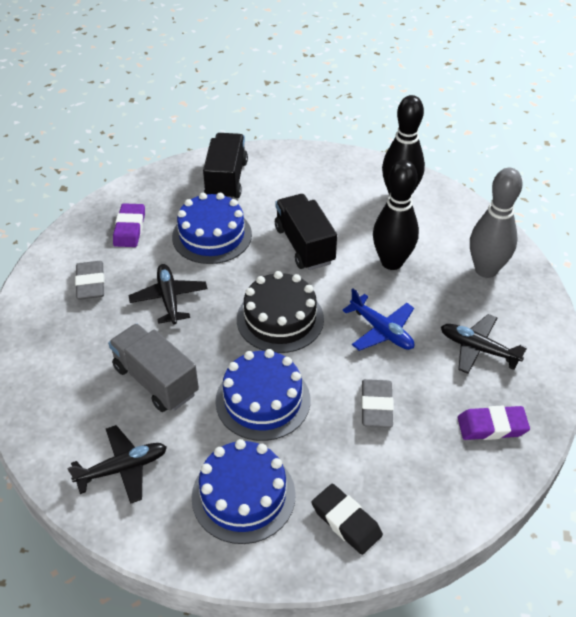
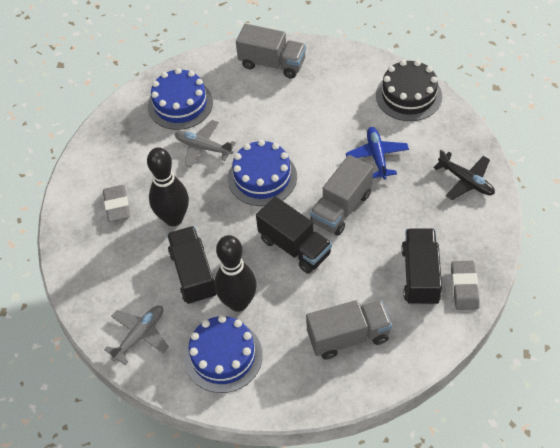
black eraser: 1 -> 0
black plane: 3 -> 1
black truck: 2 -> 3
grey bowling pin: 1 -> 0
grey plane: 0 -> 2
grey truck: 1 -> 3
purple eraser: 2 -> 0

